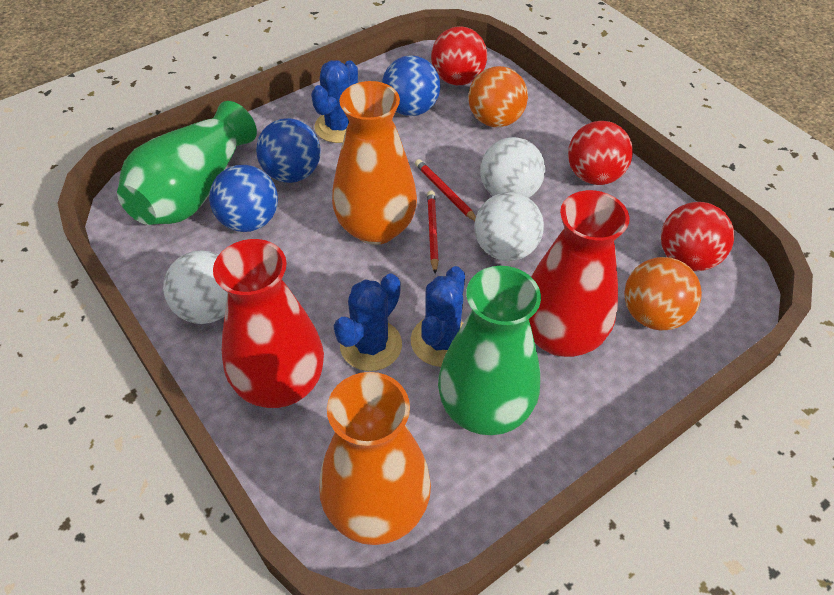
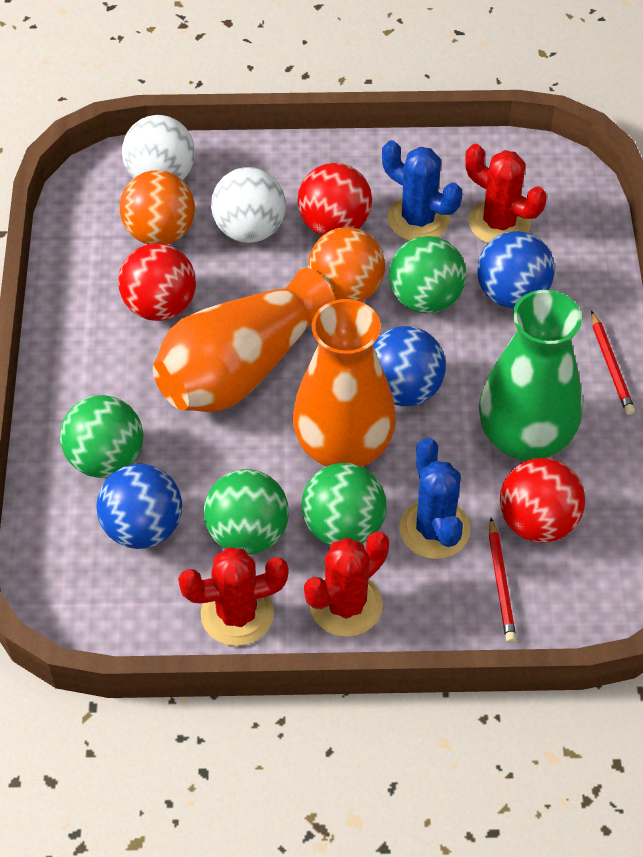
blue cactus: 3 -> 2
green ball: 0 -> 4
green vase: 2 -> 1
red cactus: 0 -> 3
red vase: 2 -> 0
white ball: 3 -> 2

